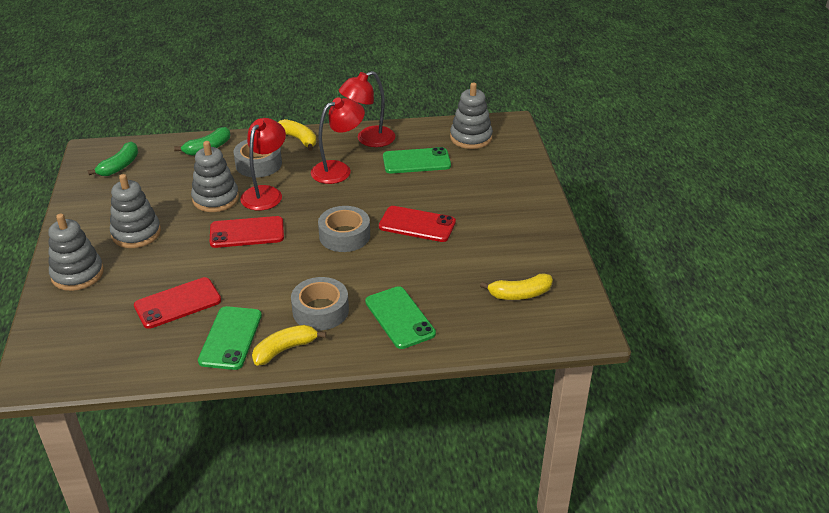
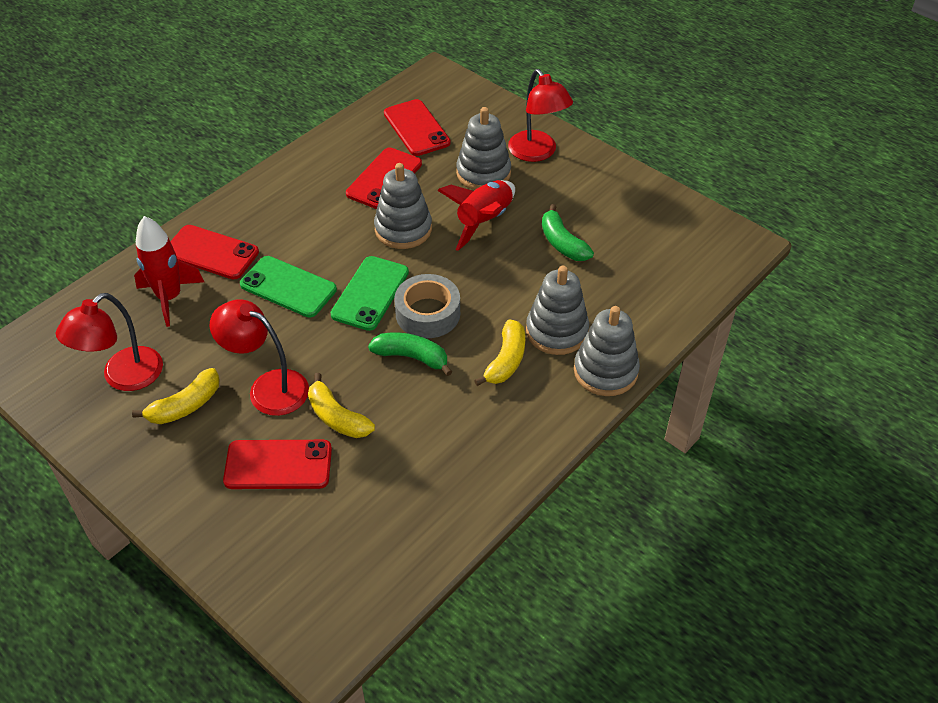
green phone: 3 -> 2
grey tape: 3 -> 1
red phone: 3 -> 4
red rocket: 0 -> 2

